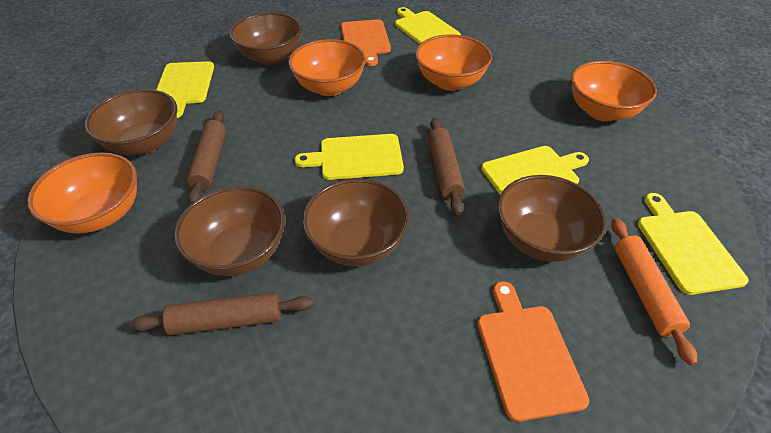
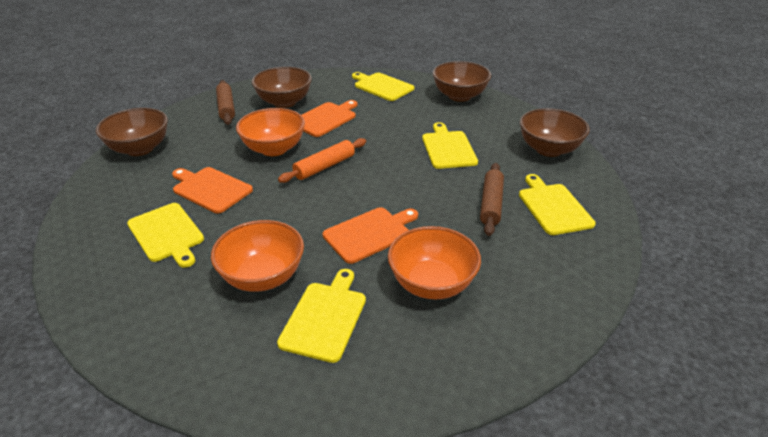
brown bowl: 5 -> 4
brown rolling pin: 3 -> 2
orange bowl: 4 -> 3
orange cutting board: 2 -> 3

